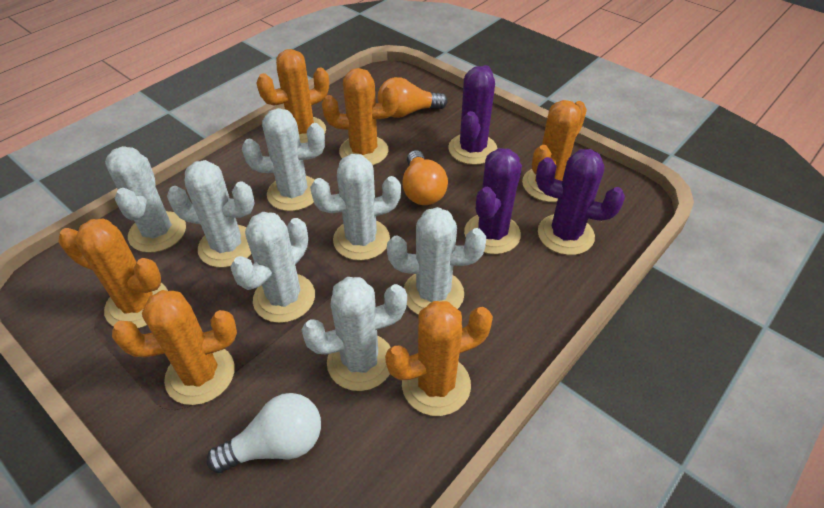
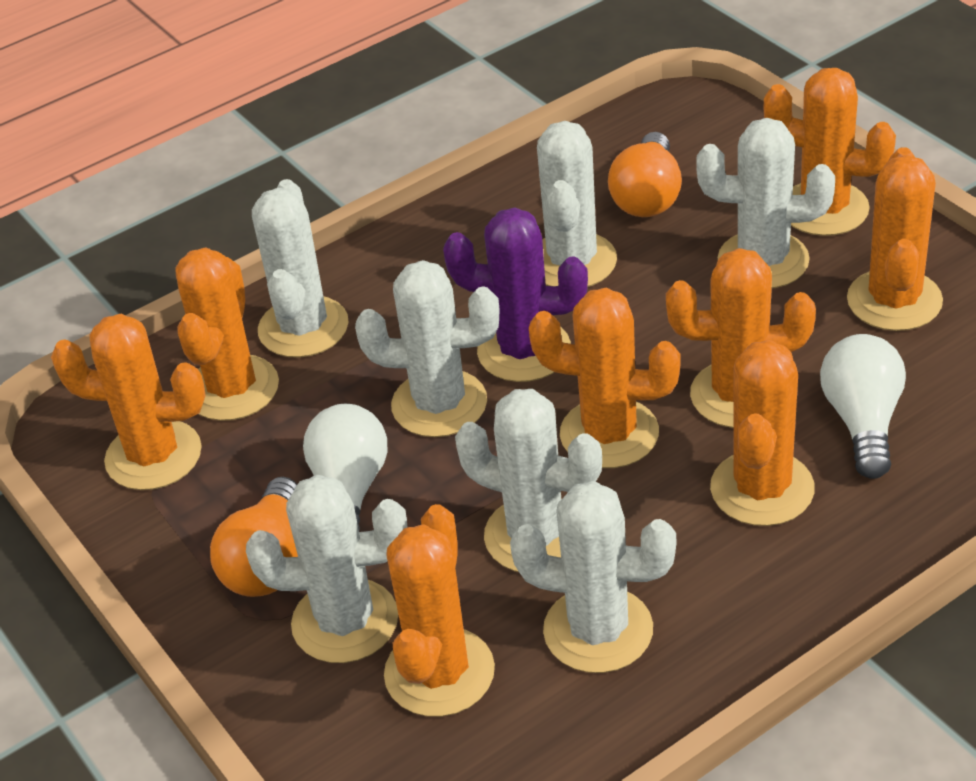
orange cactus: 6 -> 8
purple cactus: 3 -> 1
white light bulb: 1 -> 2

